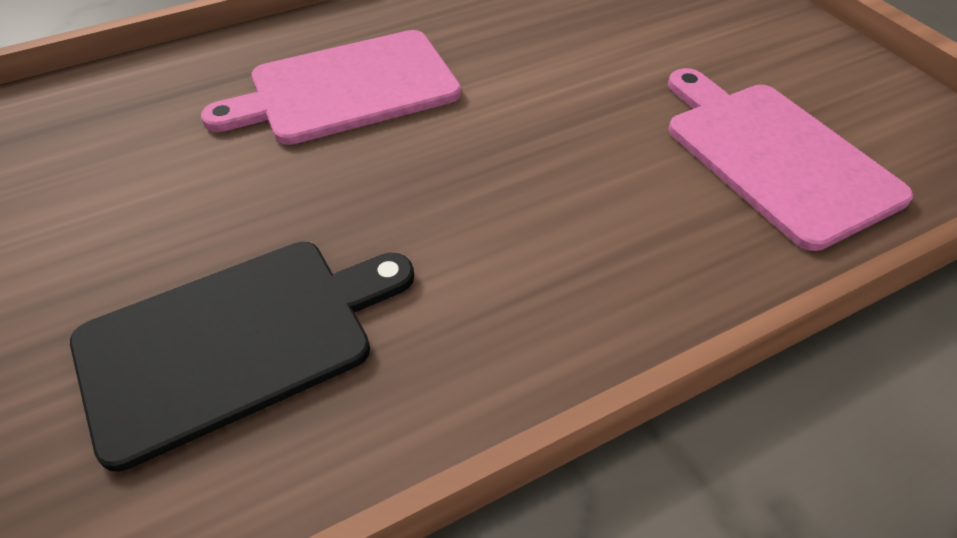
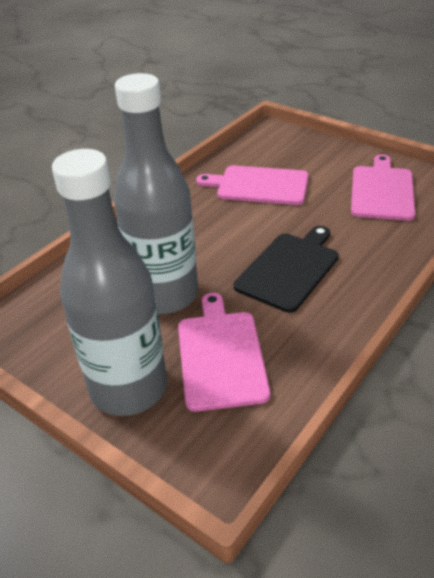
grey bottle: 0 -> 2
pink cutting board: 2 -> 3

